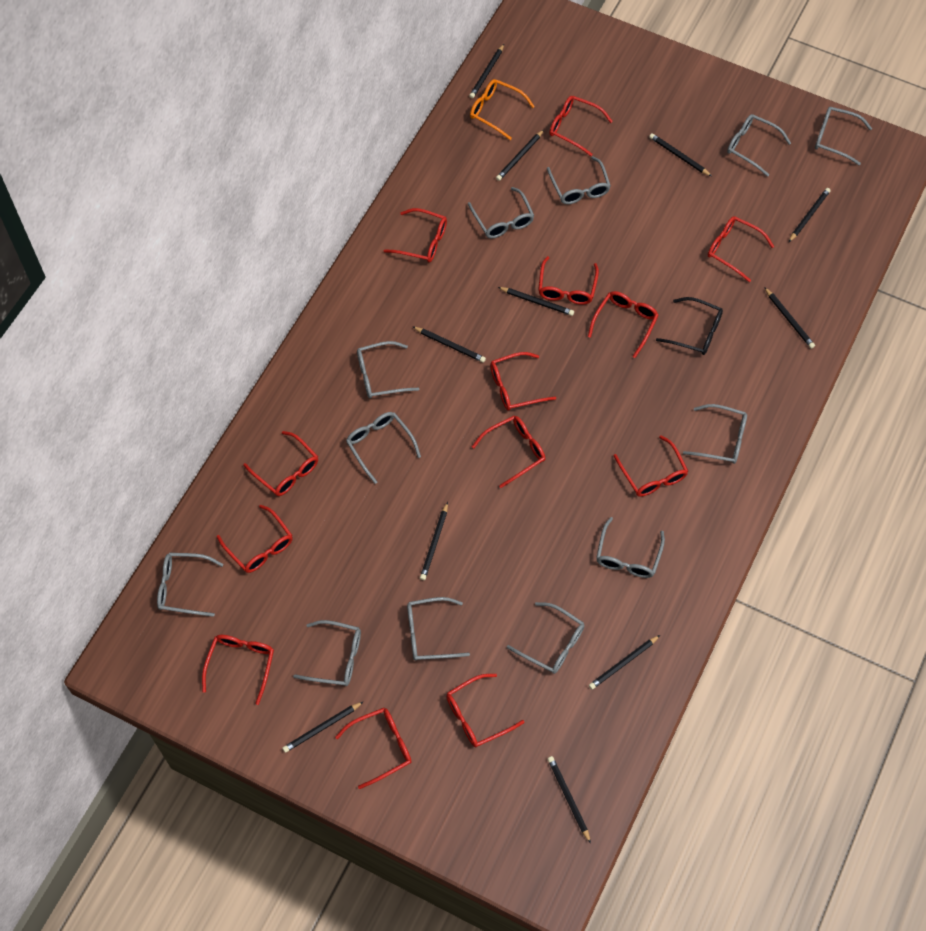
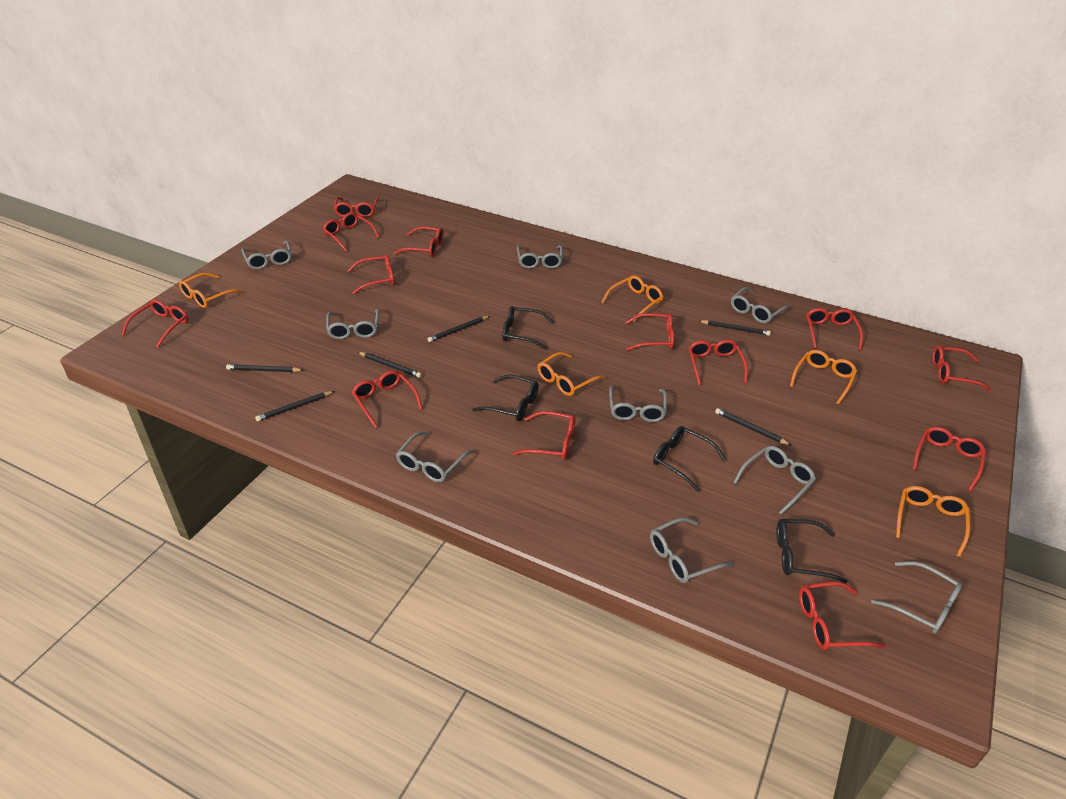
black glasses: 1 -> 4
black pencil: 11 -> 6
grey glasses: 12 -> 9
orange glasses: 1 -> 5

